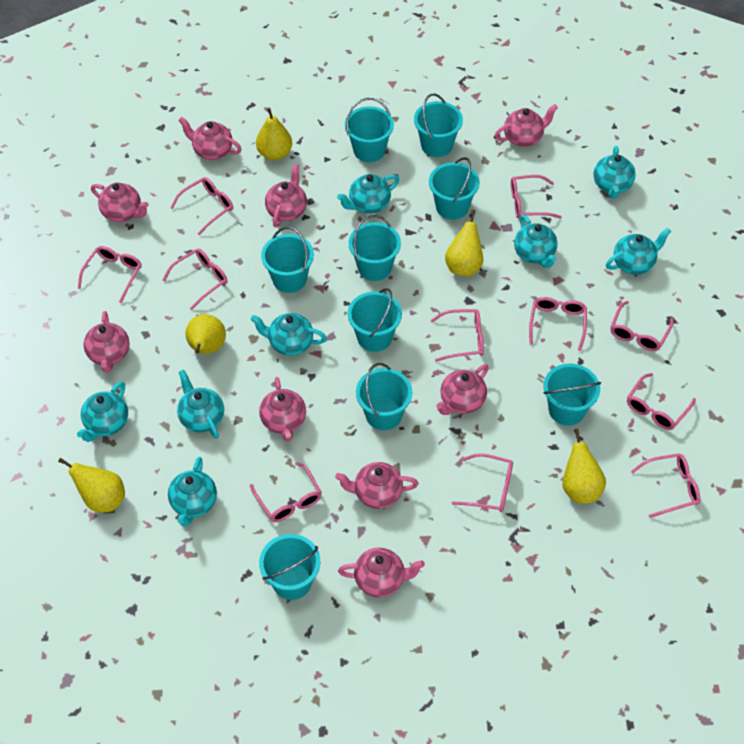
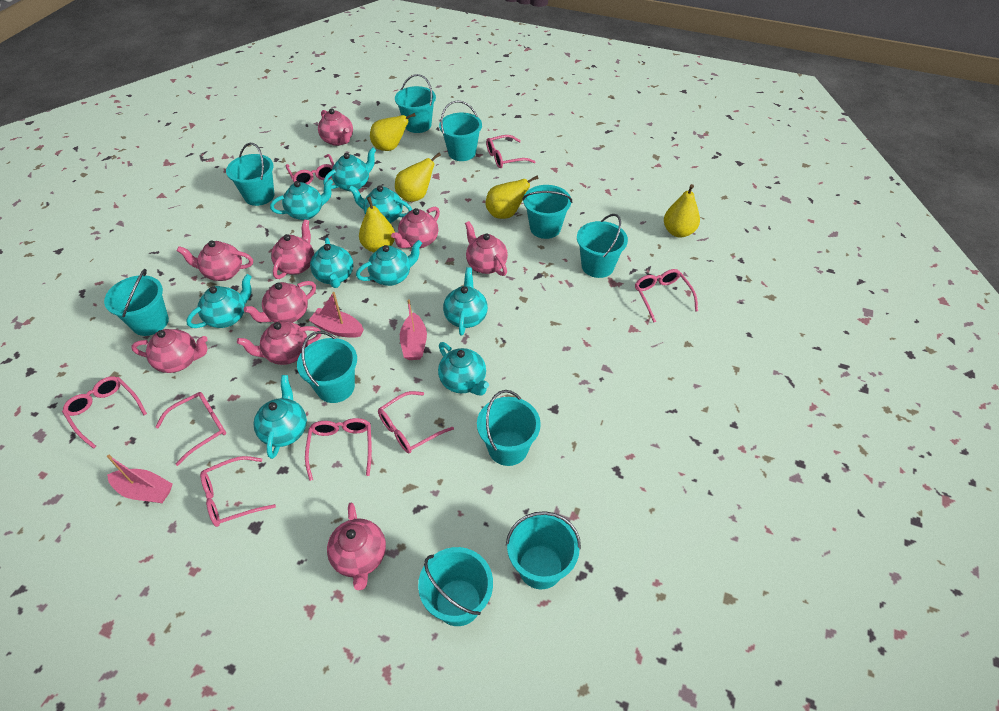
pink boat: 0 -> 3
pink glasses: 11 -> 8
turquoise bucket: 9 -> 10
turquoise teapot: 8 -> 9

